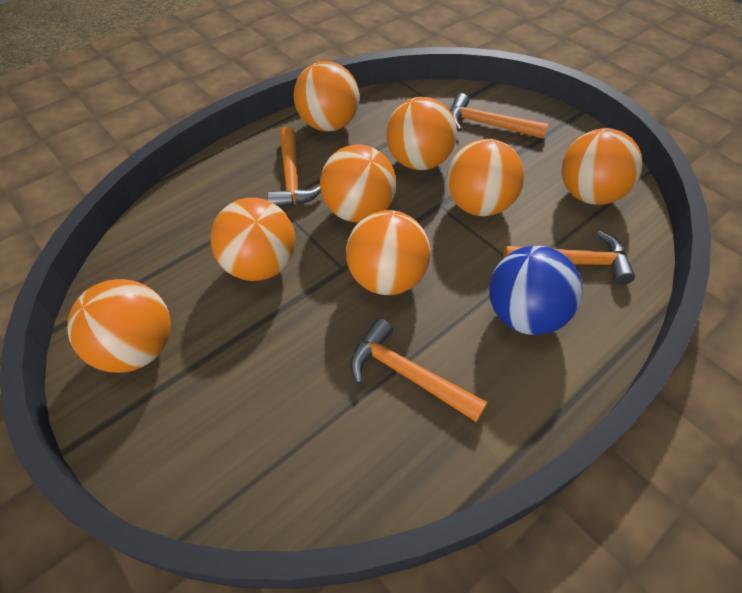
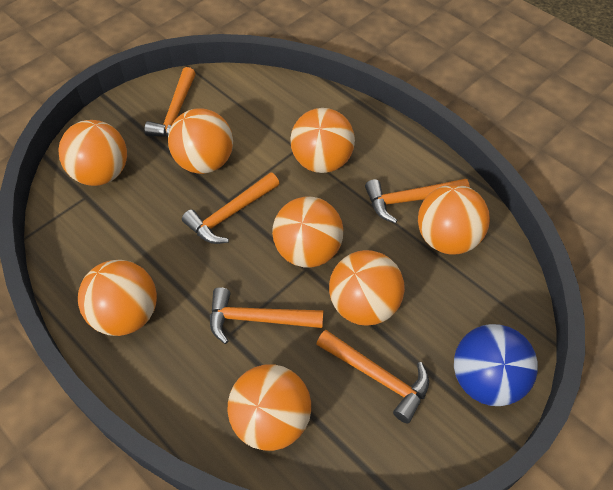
orange hammer: 4 -> 5

